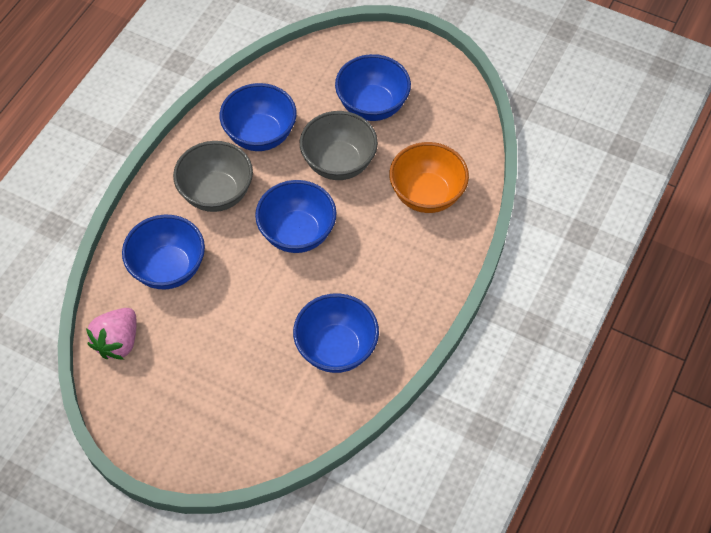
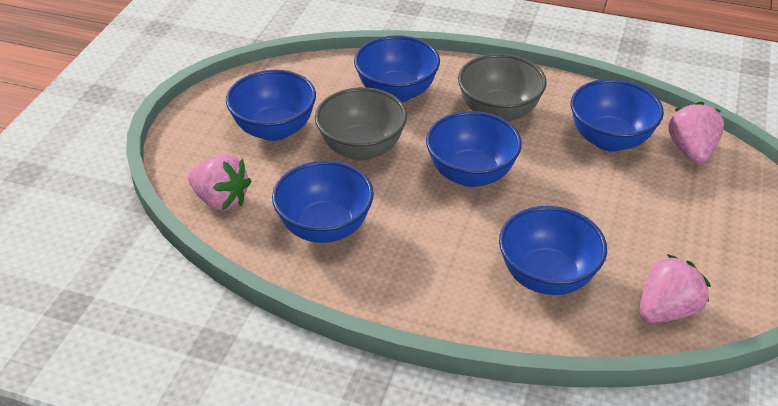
blue bowl: 5 -> 6
orange bowl: 1 -> 0
pink strawberry: 1 -> 3

